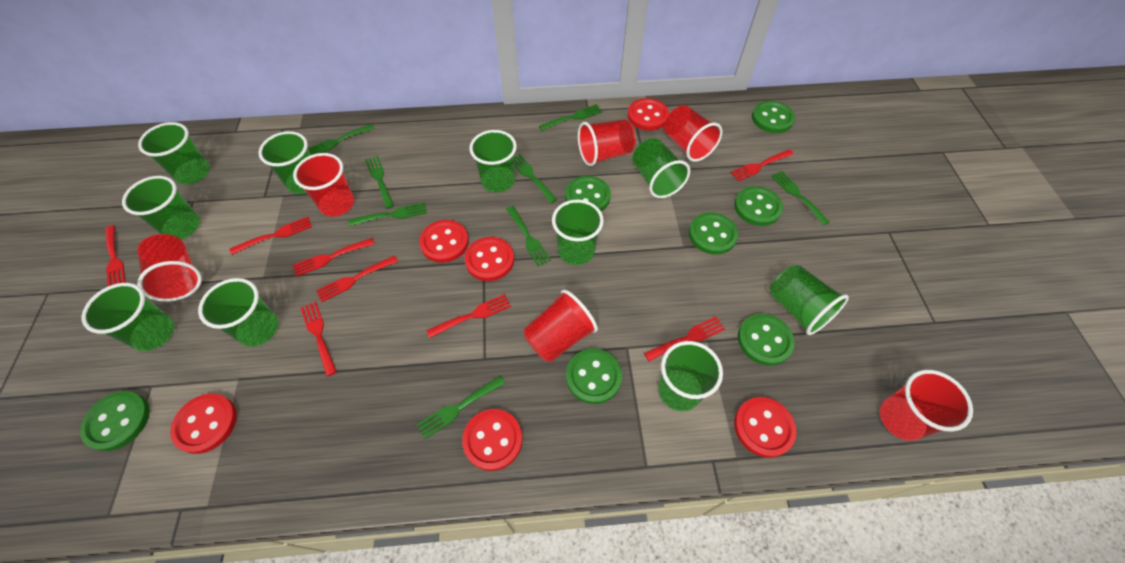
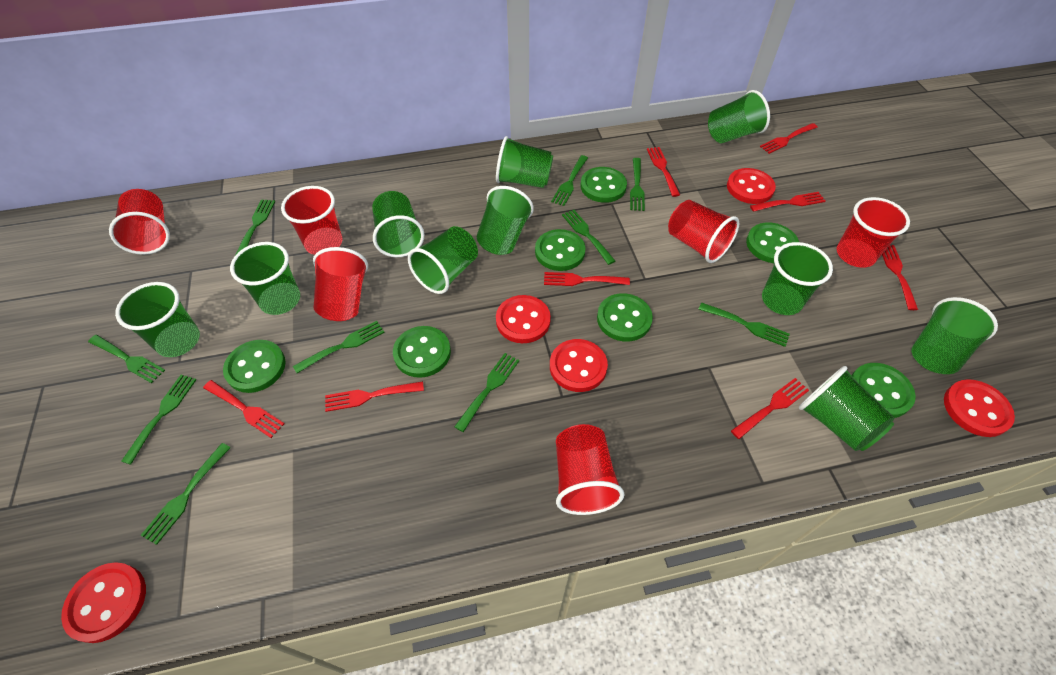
green fork: 8 -> 10
red button: 6 -> 5

